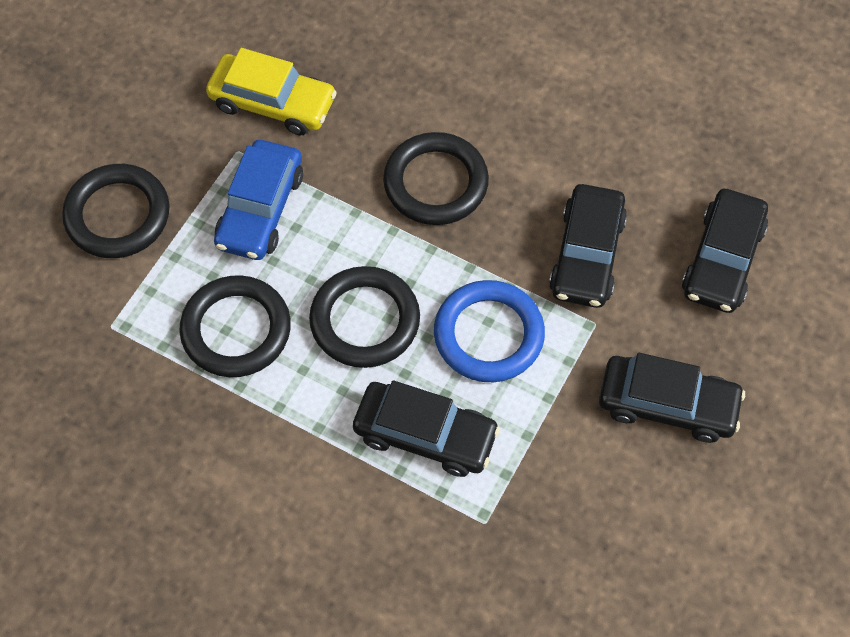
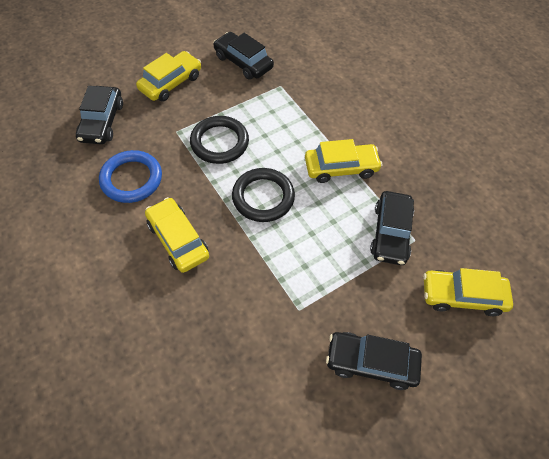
black ring: 4 -> 2
blue car: 1 -> 0
yellow car: 1 -> 4

